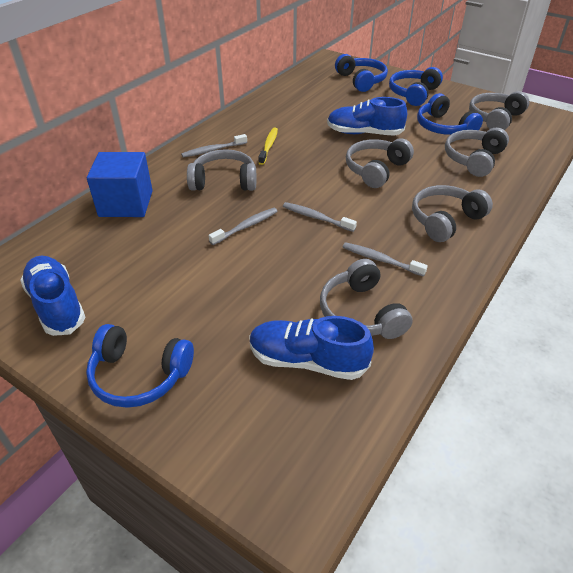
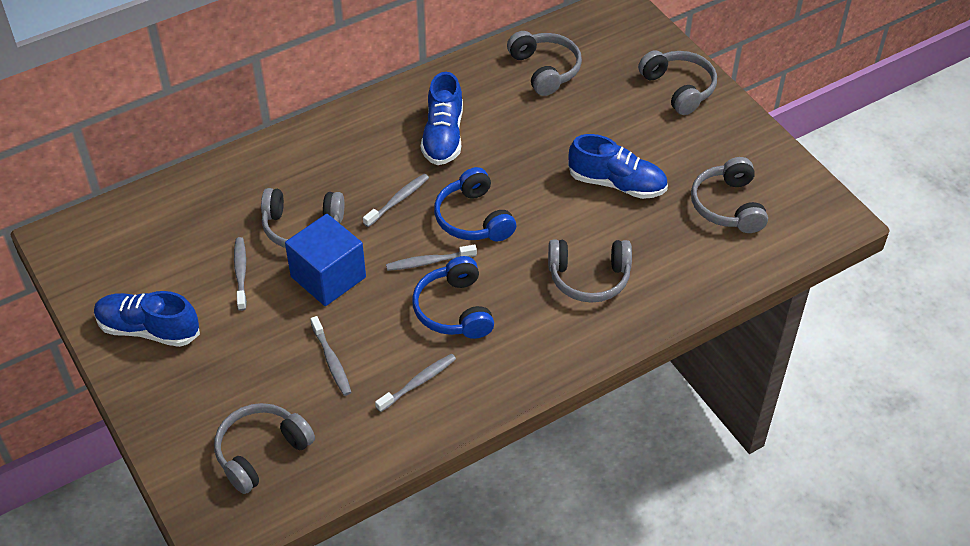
blue headphones: 4 -> 2
grey toothbrush: 4 -> 5
yellow toothbrush: 1 -> 0

